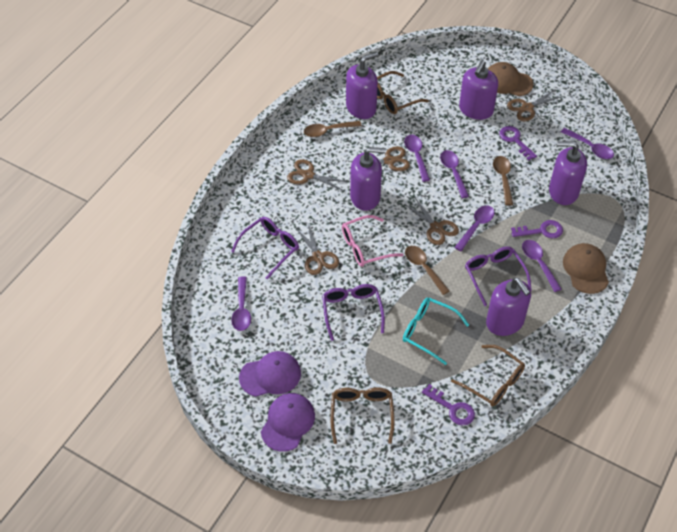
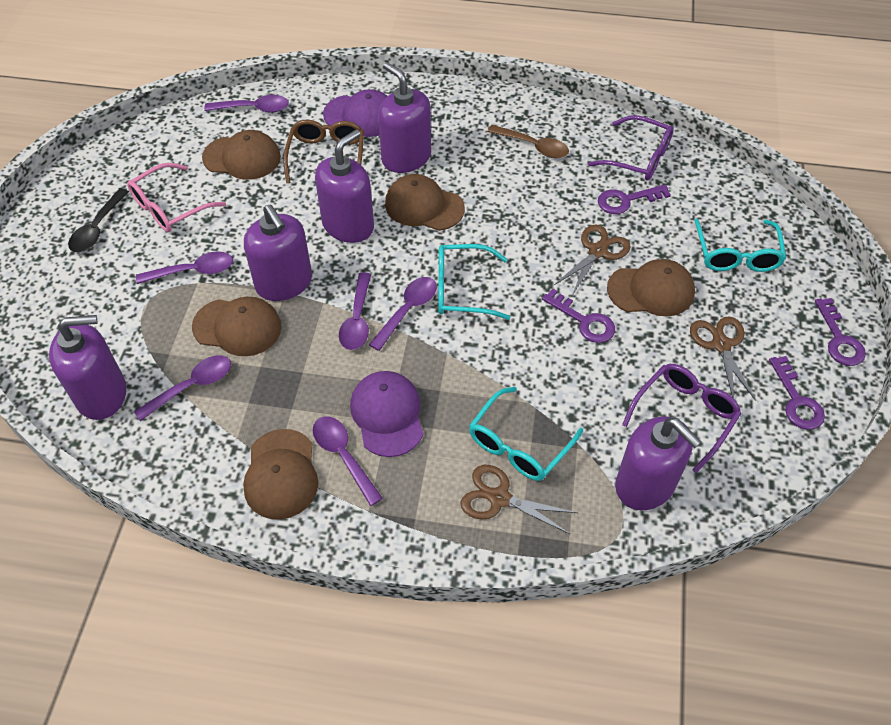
black spoon: 0 -> 1
brown cap: 2 -> 5
brown glasses: 3 -> 1
brown scissors: 5 -> 3
brown spoon: 3 -> 1
purple glasses: 3 -> 2
purple key: 3 -> 4
turquoise glasses: 1 -> 3

